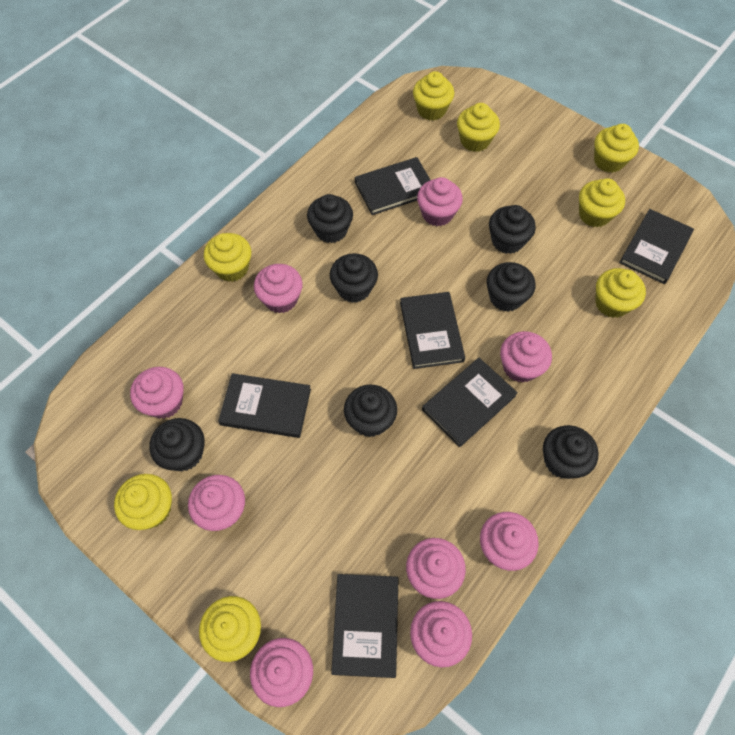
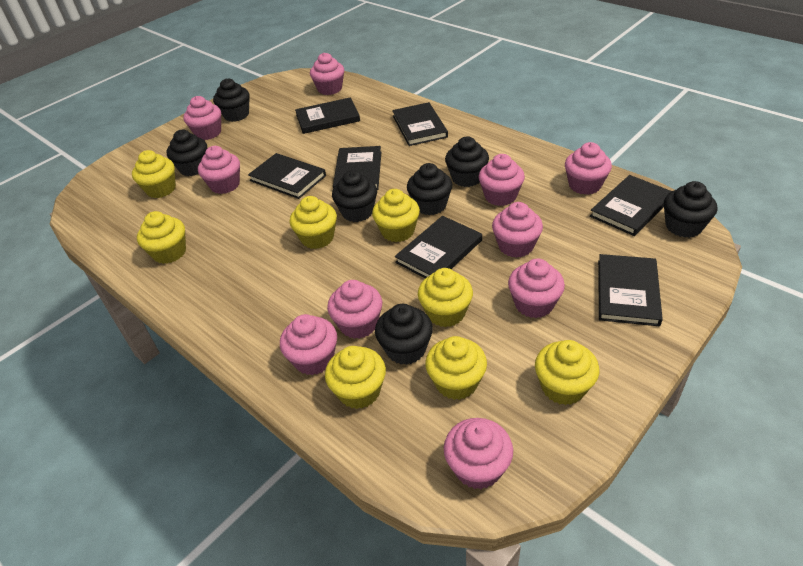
black book: 6 -> 7
pink cupcake: 9 -> 10

